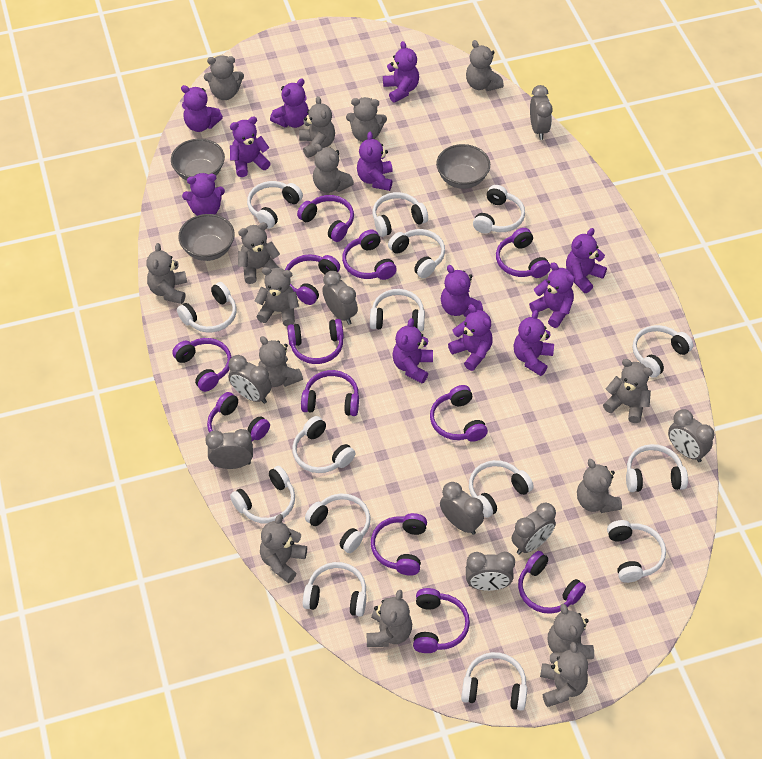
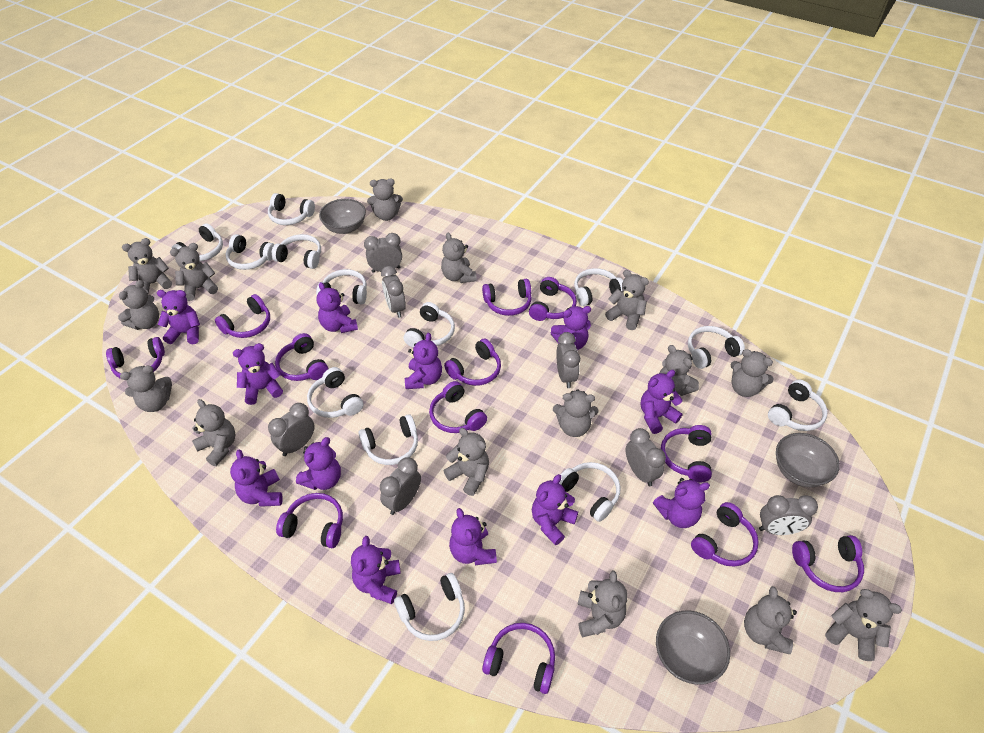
grey clock: 8 -> 7
white headphones: 15 -> 13

